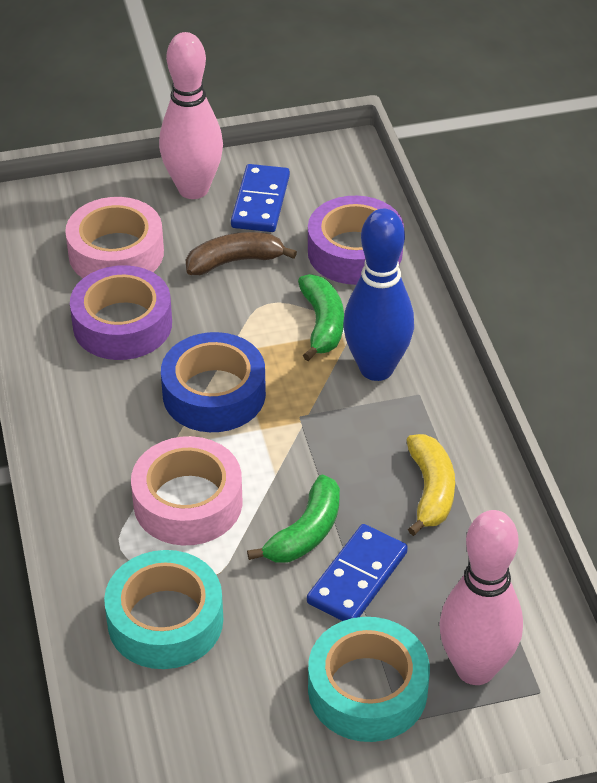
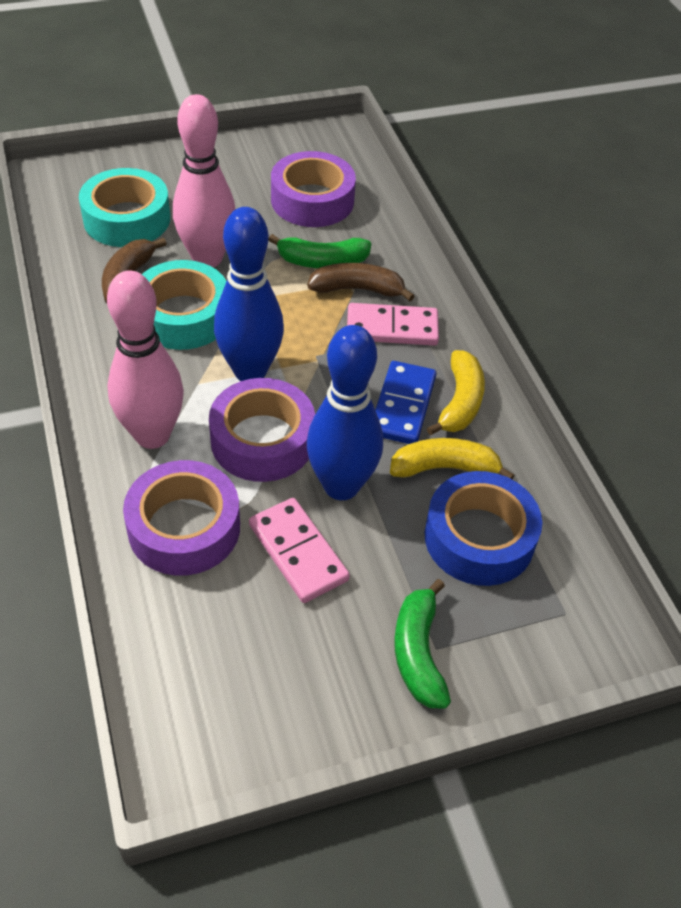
blue bowling pin: 1 -> 2
blue domino: 2 -> 1
brown banana: 1 -> 2
pink domino: 0 -> 2
pink tape: 2 -> 0
purple tape: 2 -> 3
yellow banana: 1 -> 2

